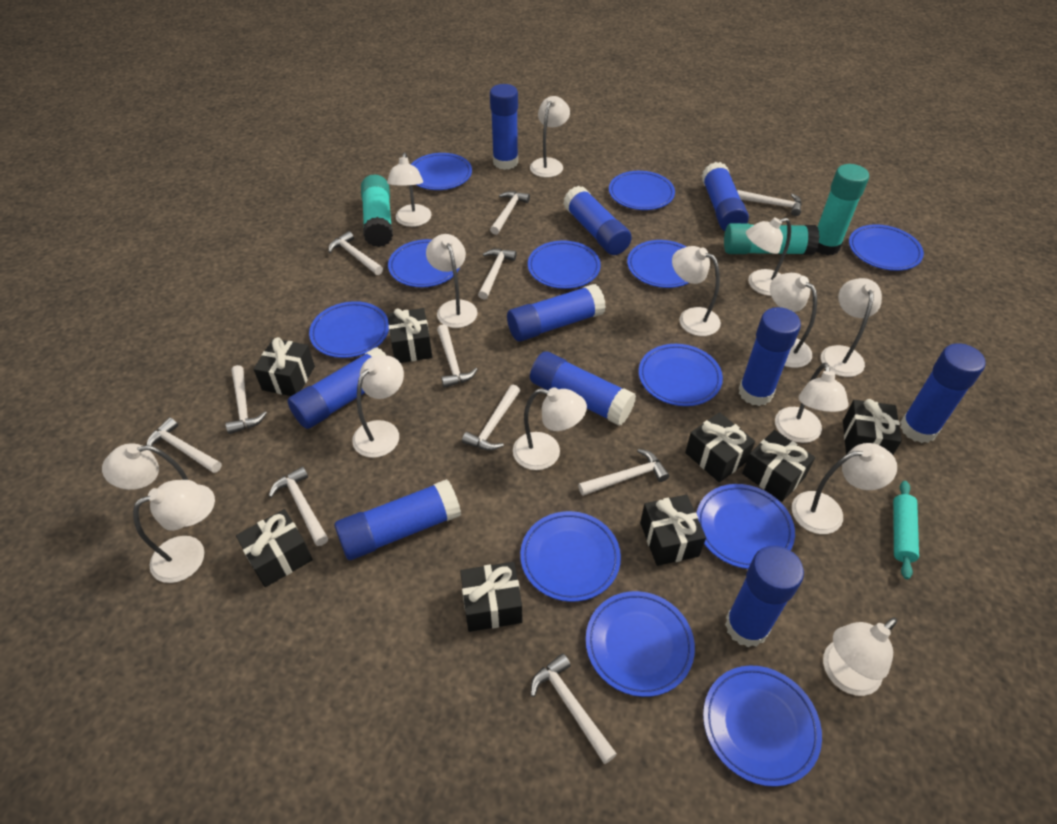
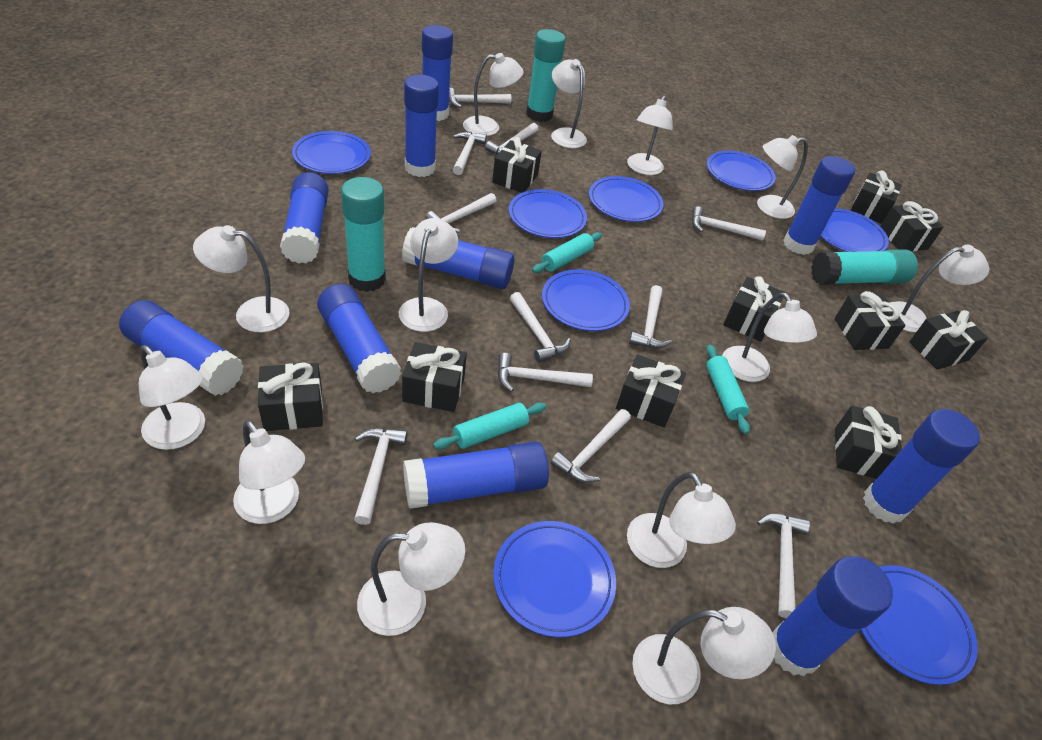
black gift: 8 -> 10
blue plate: 12 -> 8
turquoise rolling pin: 1 -> 3
white lamp: 14 -> 13

